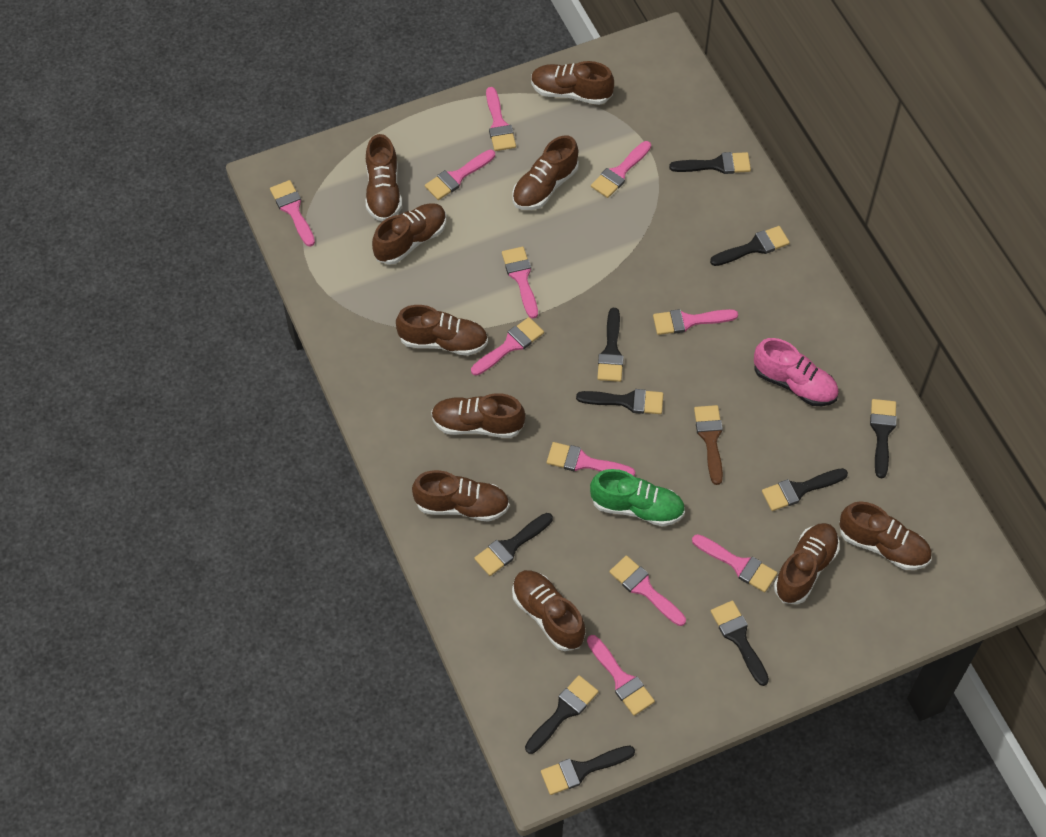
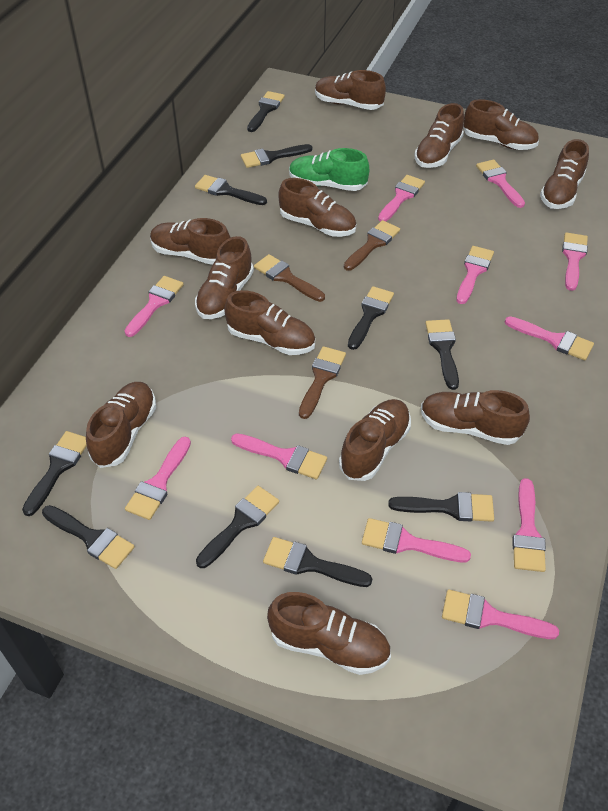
brown brush: 1 -> 3
brown shoe: 10 -> 12
pink shoe: 1 -> 0

